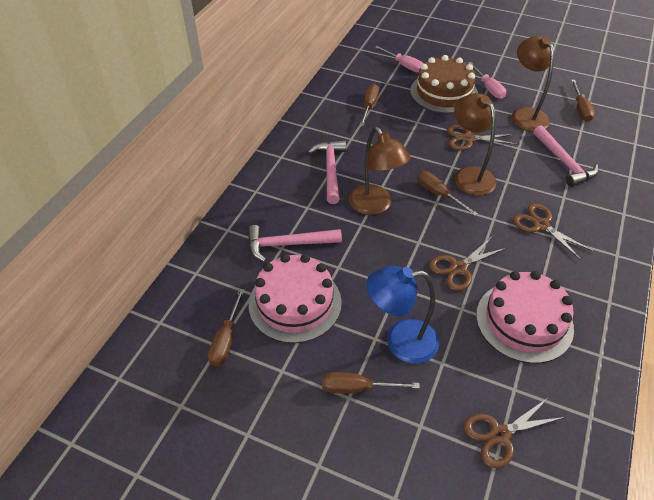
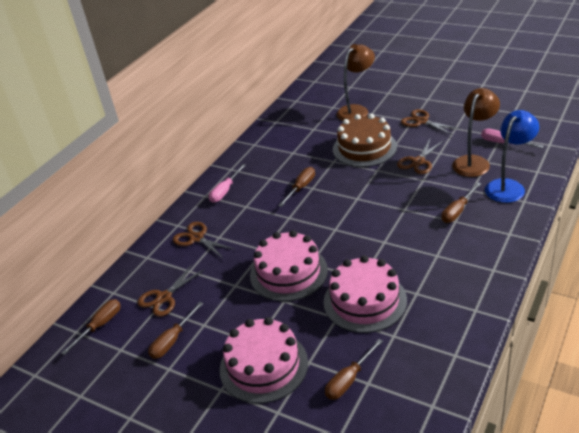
brown lamp: 3 -> 2
pink cake: 2 -> 3
pink hammer: 3 -> 0

